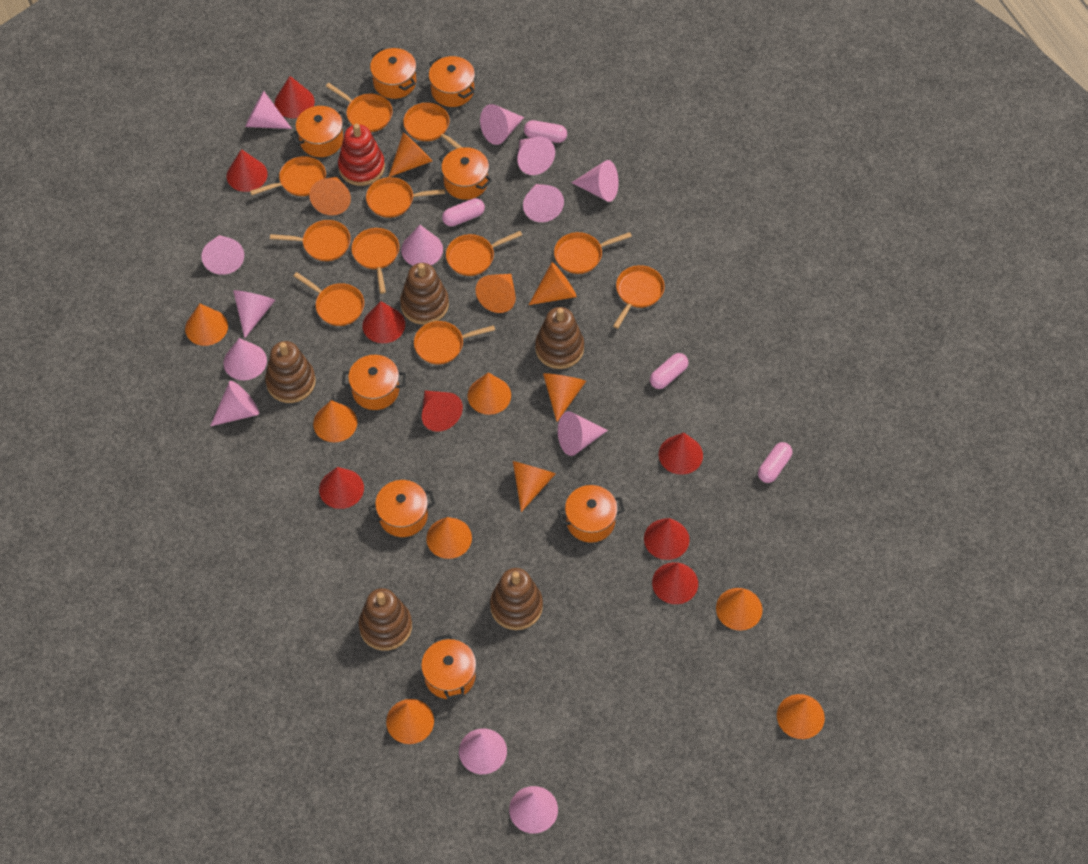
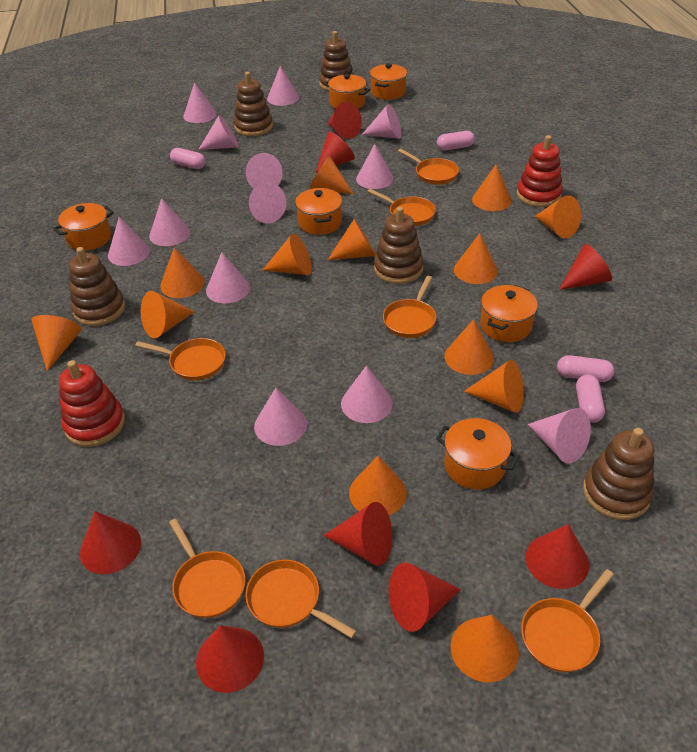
orange pan: 11 -> 7
orange pot: 8 -> 6
red stacking toy: 1 -> 2

